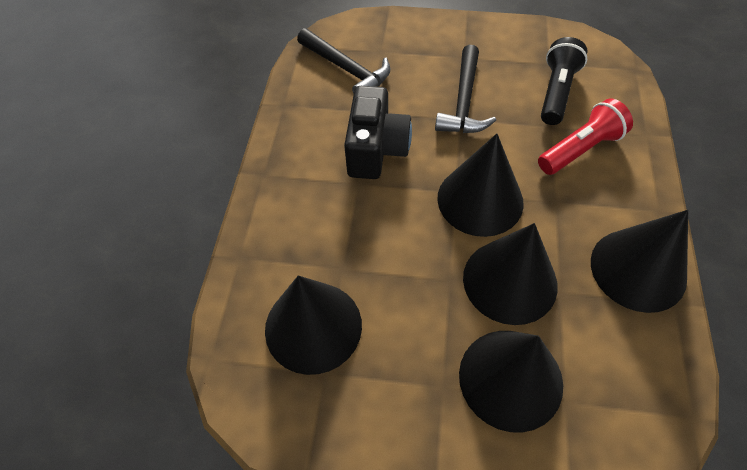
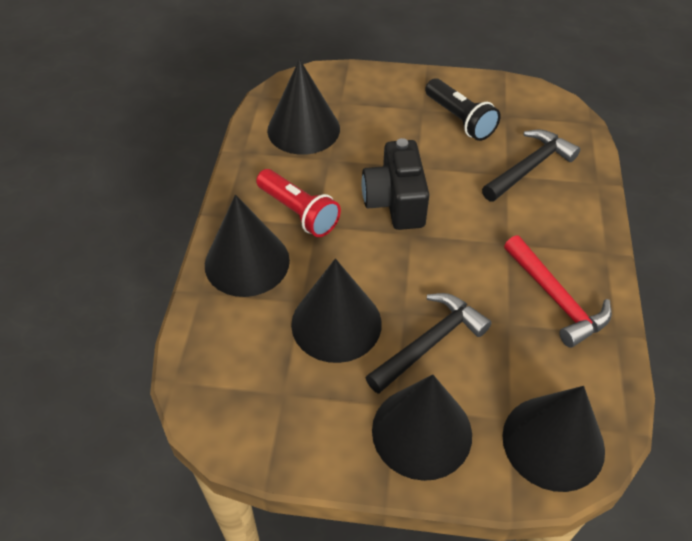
red hammer: 0 -> 1

